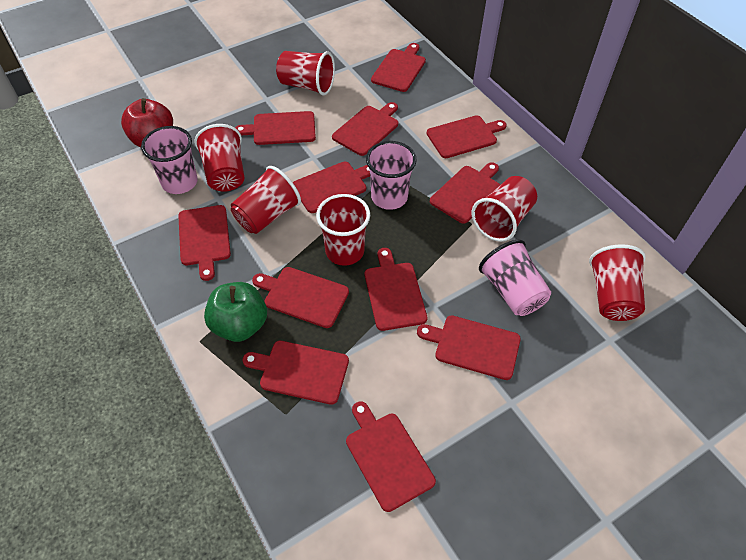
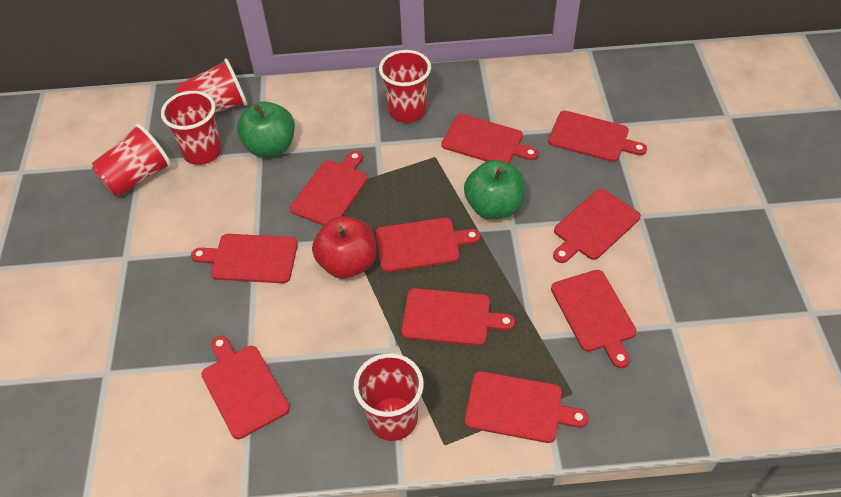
green apple: 1 -> 2
pink cup: 3 -> 0
red cup: 6 -> 5
red cutting board: 12 -> 10

